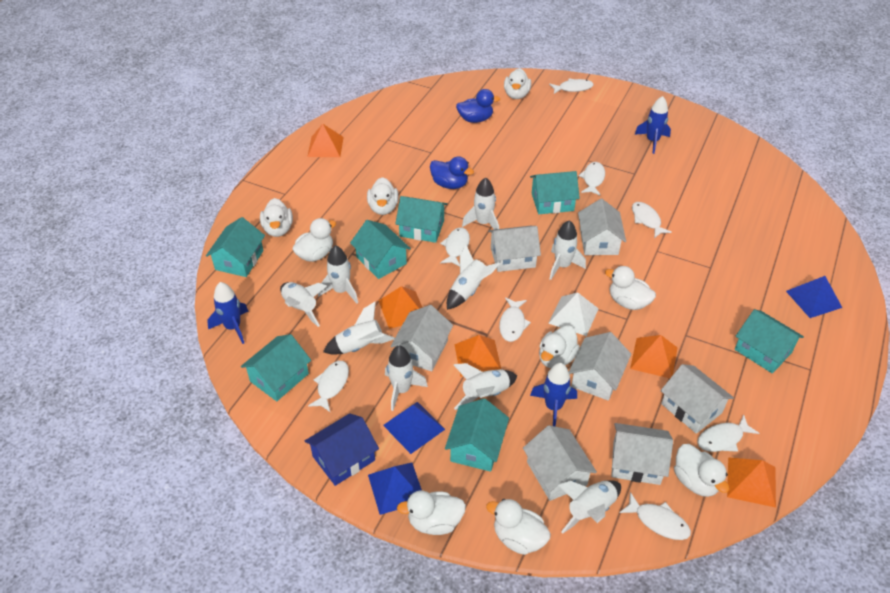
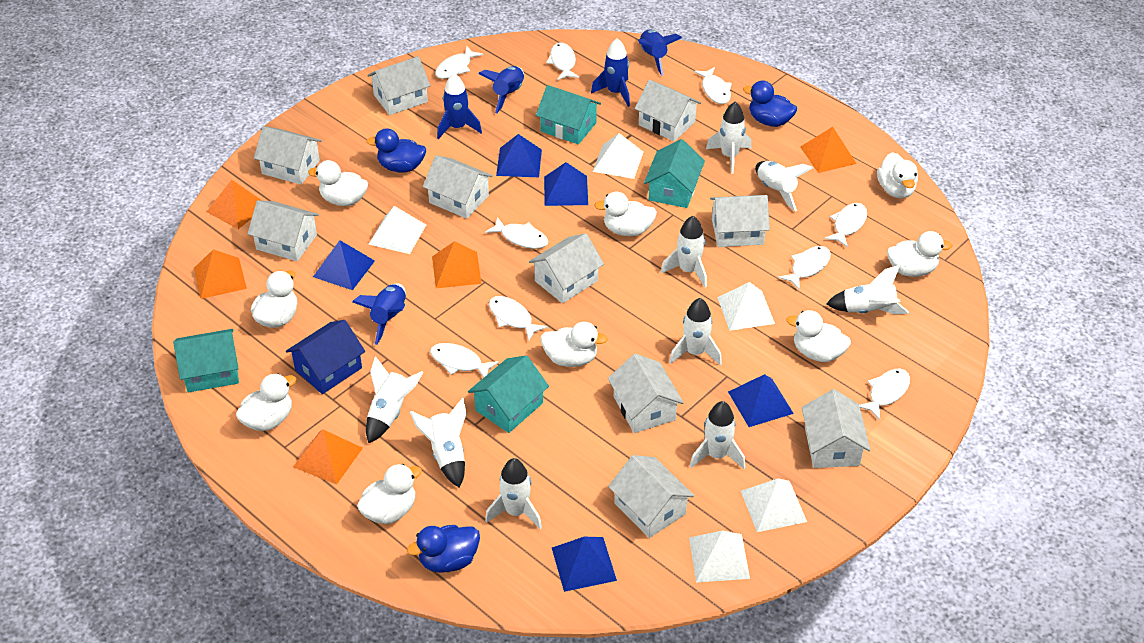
blue duck: 2 -> 3
blue pyramid: 3 -> 5
blue rocket: 3 -> 5
turquoise house: 7 -> 4
white fish: 8 -> 9
white house: 7 -> 10
white pyramid: 1 -> 5

